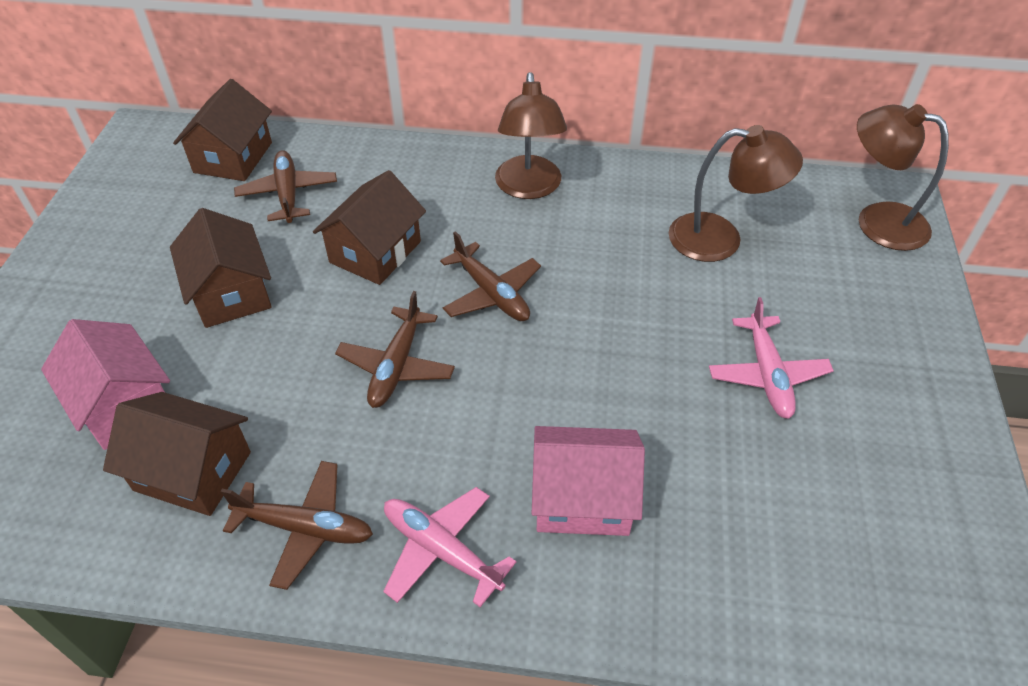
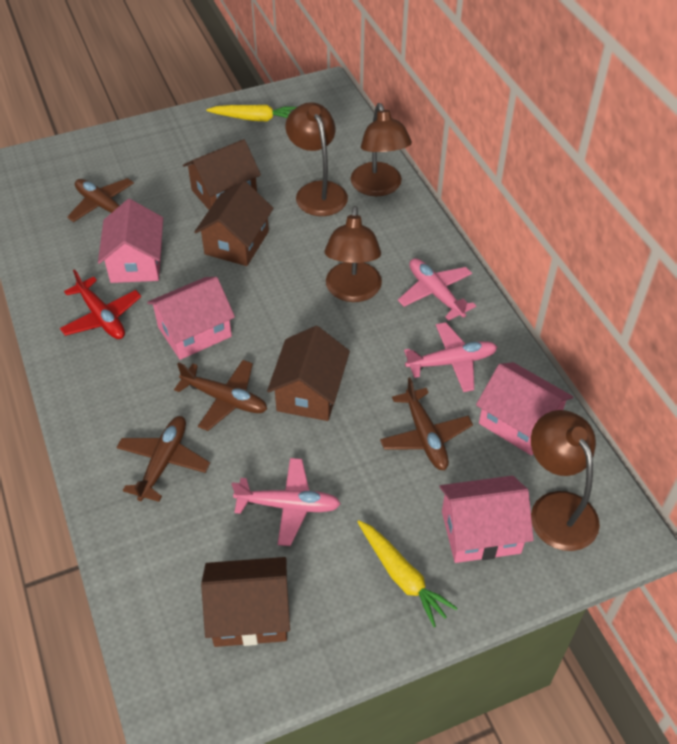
brown lamp: 3 -> 4
pink house: 2 -> 4
pink plane: 2 -> 3
red plane: 0 -> 1
yellow carrot: 0 -> 2

